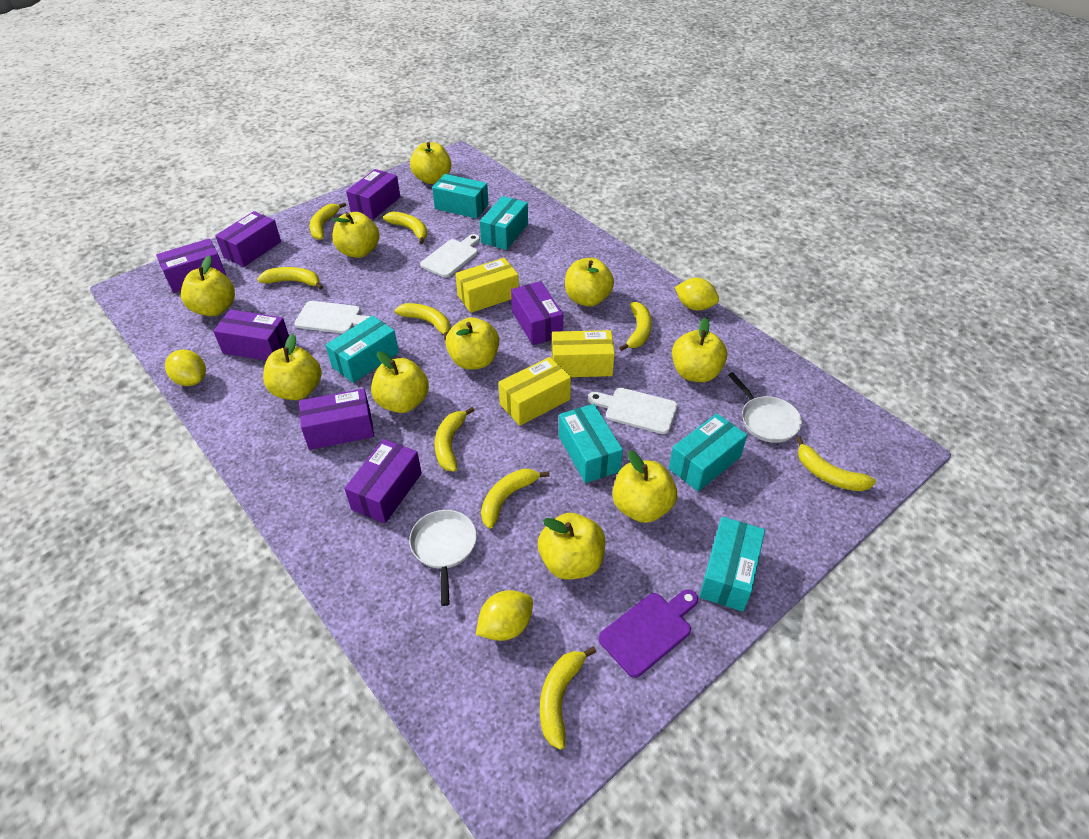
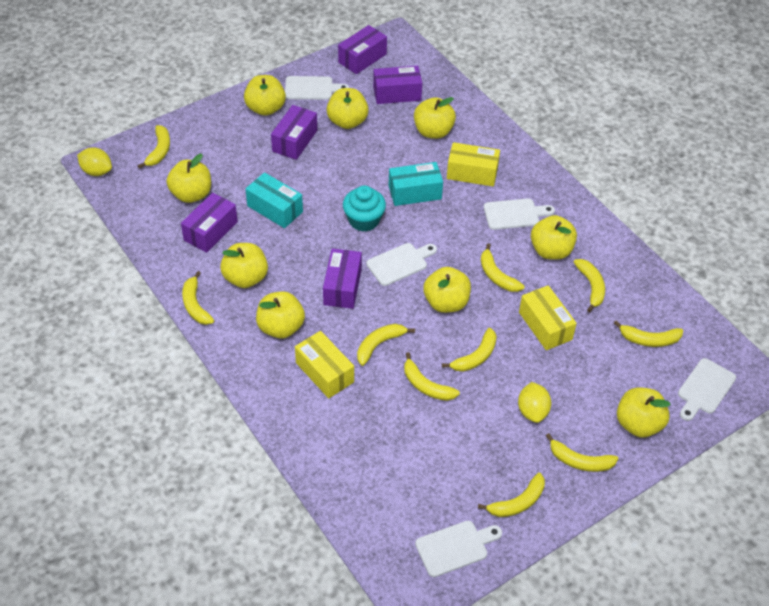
purple box: 7 -> 5
purple cutting board: 1 -> 0
turquoise box: 6 -> 2
turquoise cupcake: 0 -> 1
white cutting board: 3 -> 5
white pan: 2 -> 0
yellow apple: 10 -> 9
yellow banana: 9 -> 10
yellow lemon: 3 -> 2

